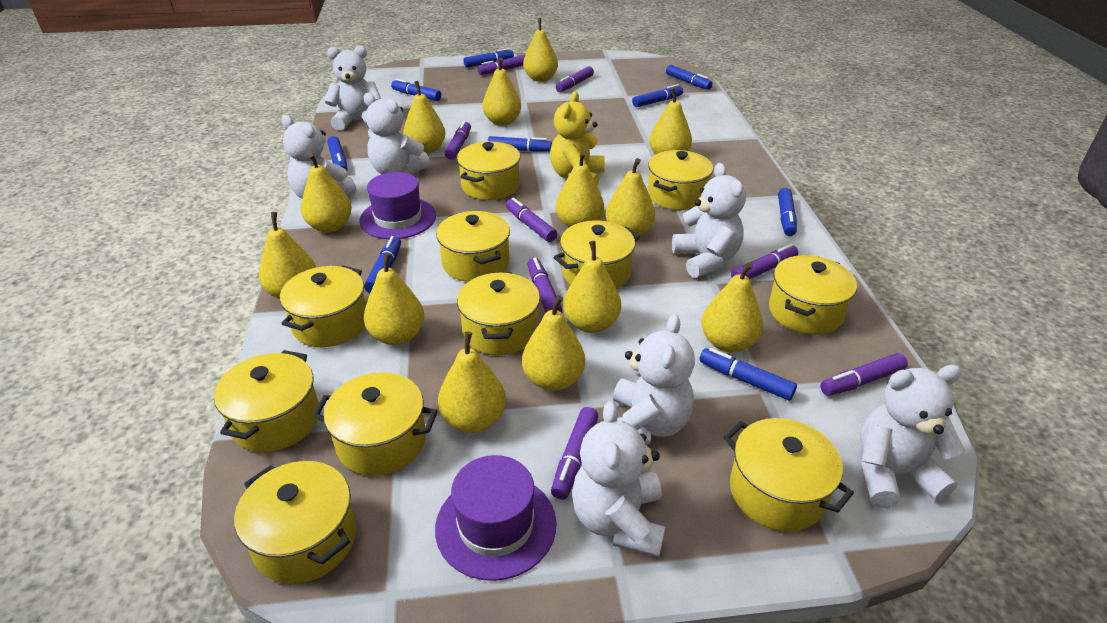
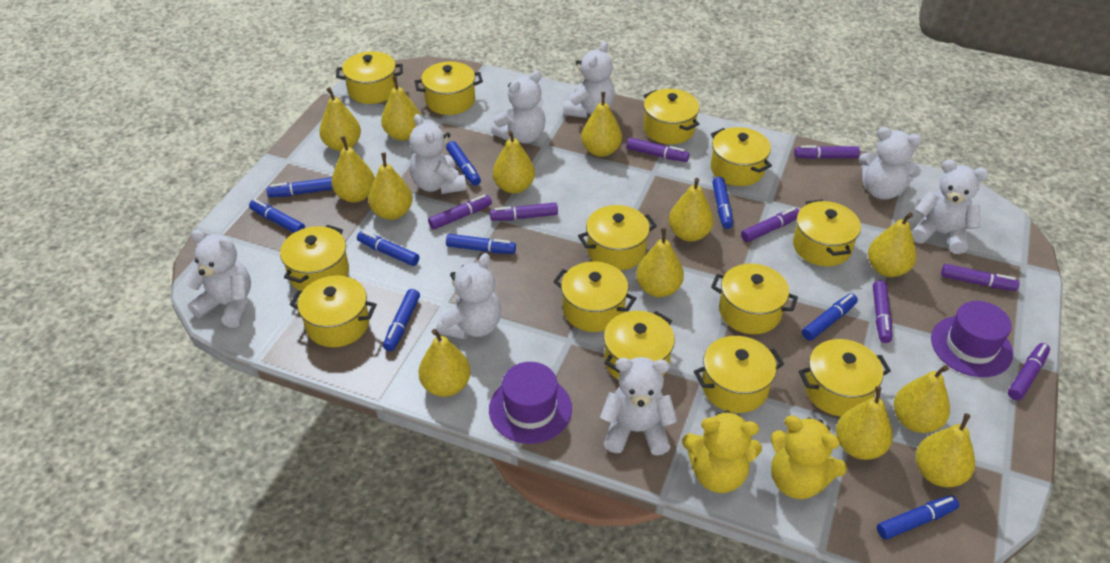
white teddy bear: 7 -> 8
yellow pot: 11 -> 13
yellow teddy bear: 1 -> 2

